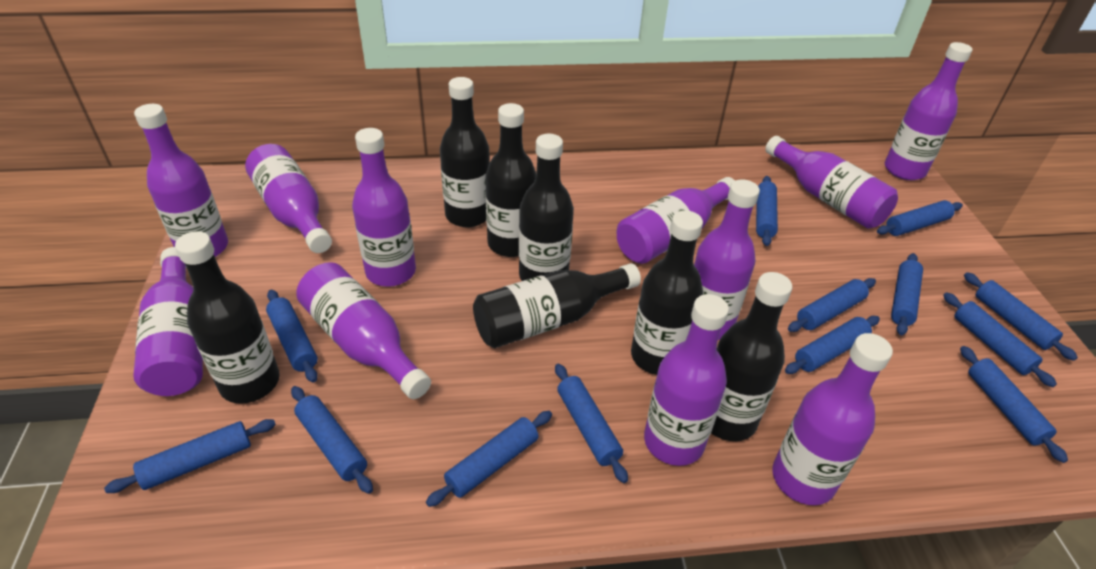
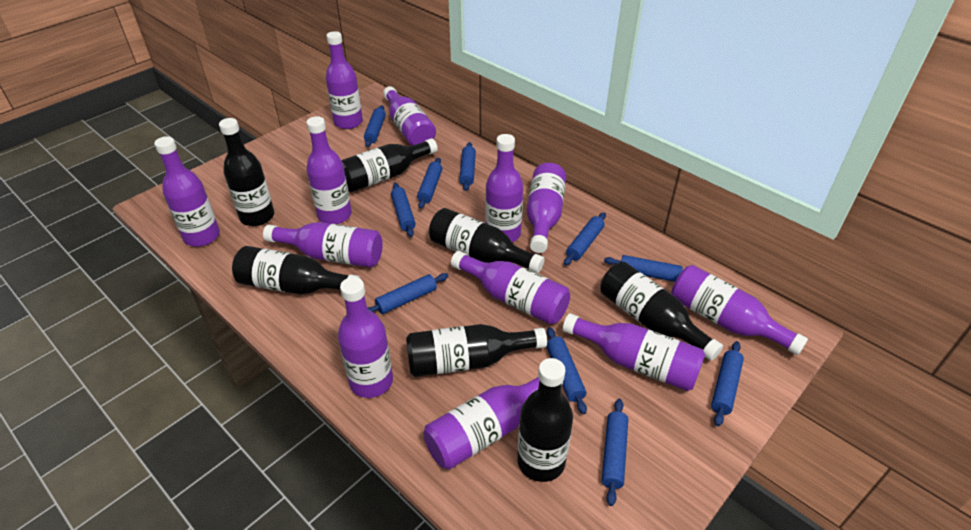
blue rolling pin: 13 -> 10
purple bottle: 11 -> 12

